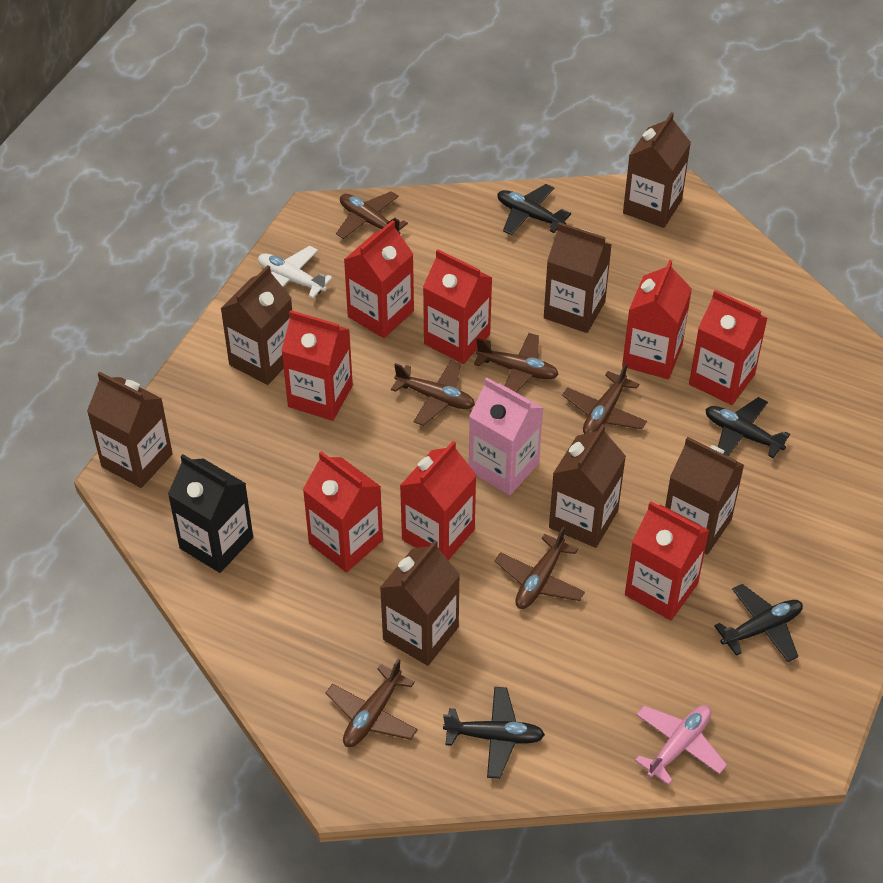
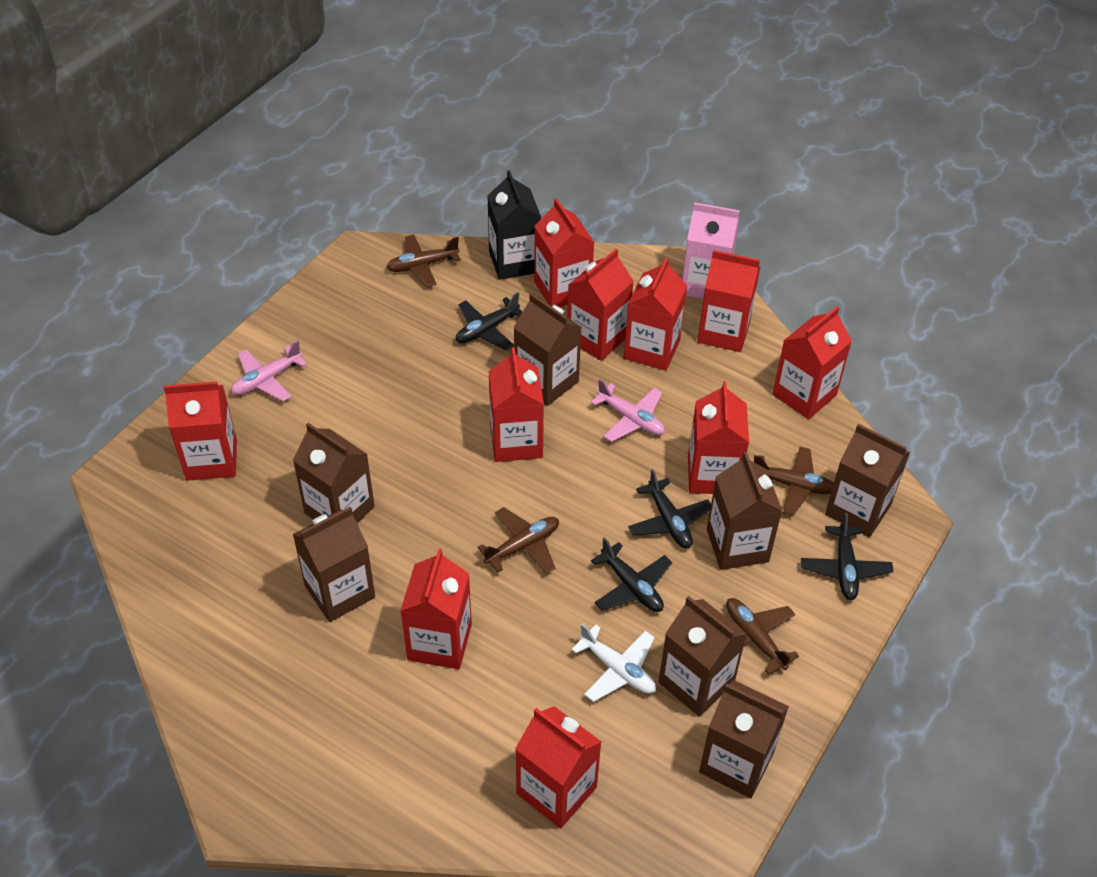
brown plane: 6 -> 4
pink plane: 1 -> 2
red carton: 8 -> 10

